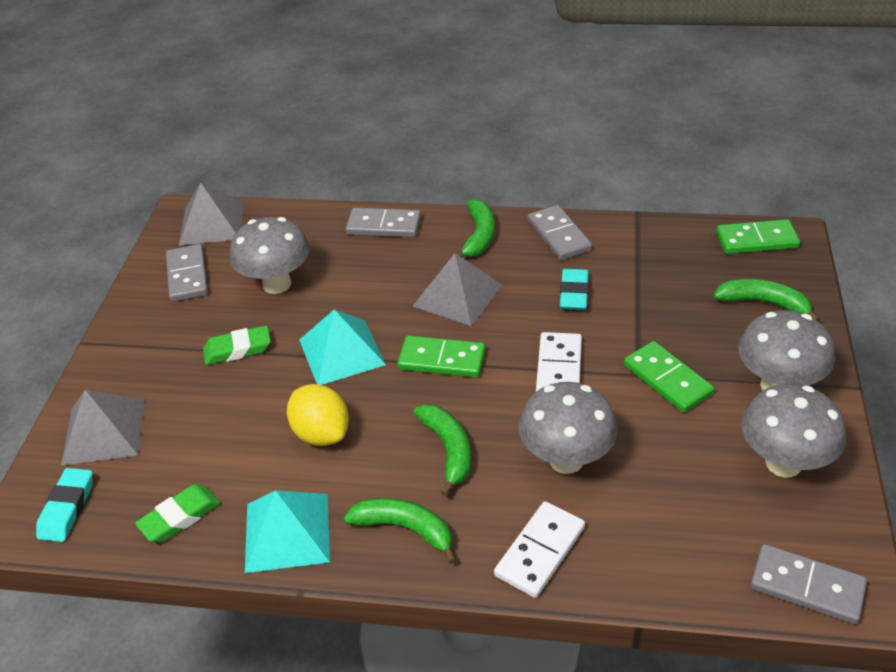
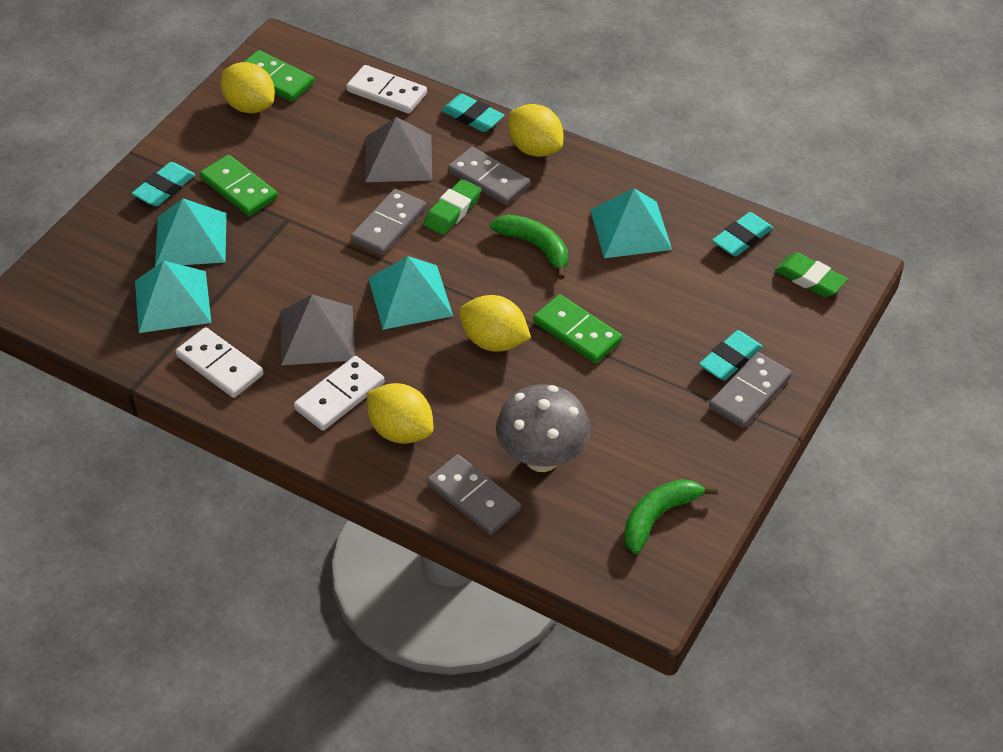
green banana: 4 -> 2
grey mushroom: 4 -> 1
grey pyramid: 3 -> 2
turquoise eraser: 2 -> 4
turquoise pyramid: 2 -> 4
white domino: 2 -> 3
yellow lemon: 1 -> 4

